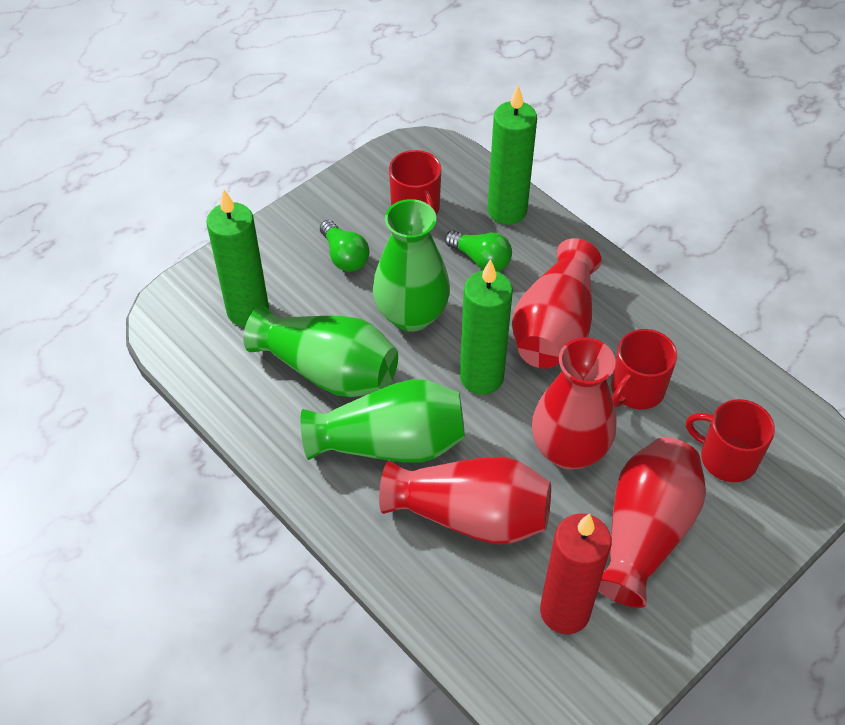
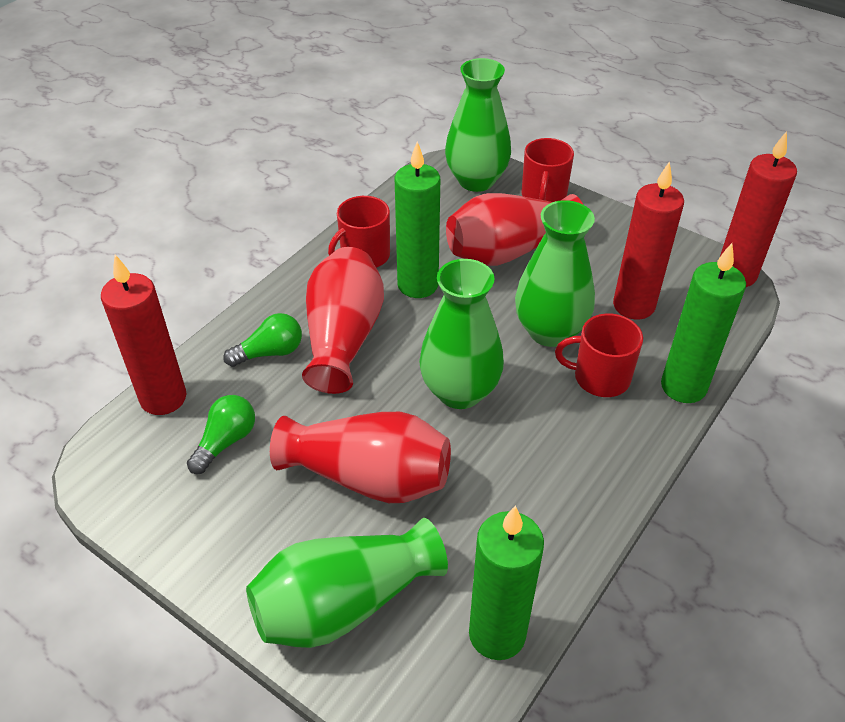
green vase: 3 -> 4
red candle: 1 -> 3
red vase: 4 -> 3

